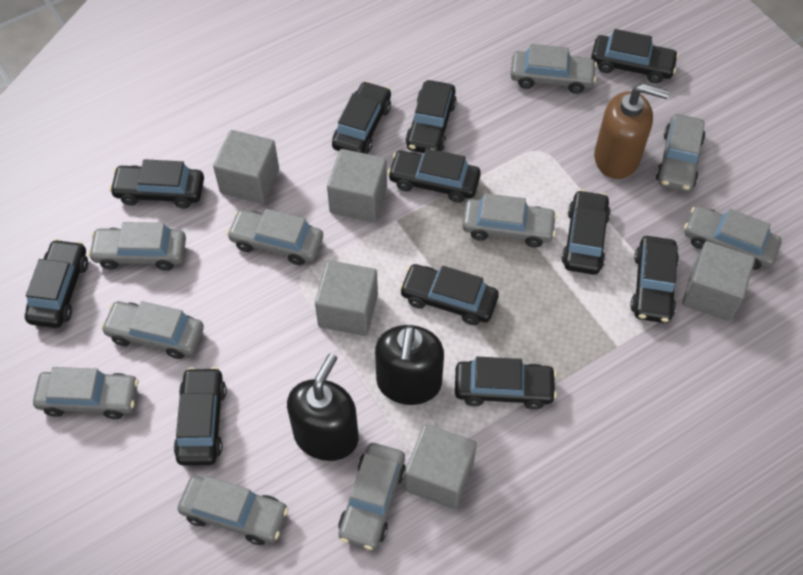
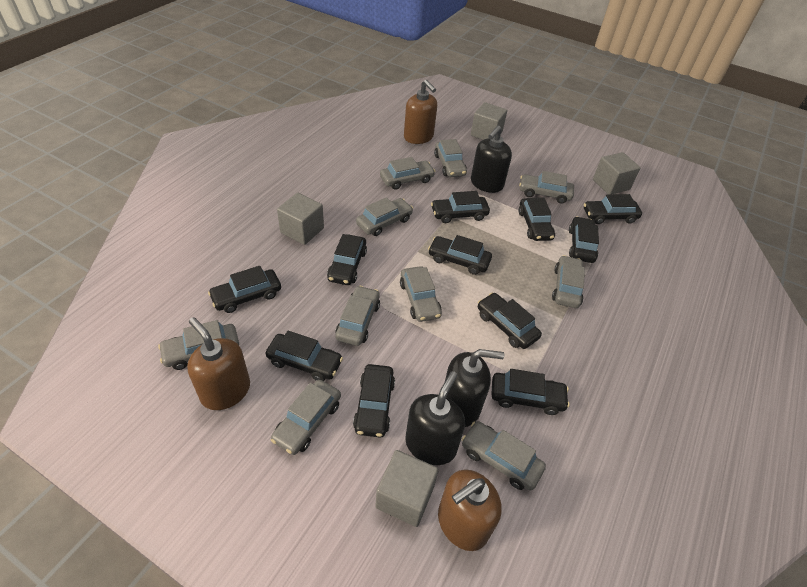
black soap dispenser: 2 -> 3
brown soap dispenser: 1 -> 3
grey cube: 5 -> 4

